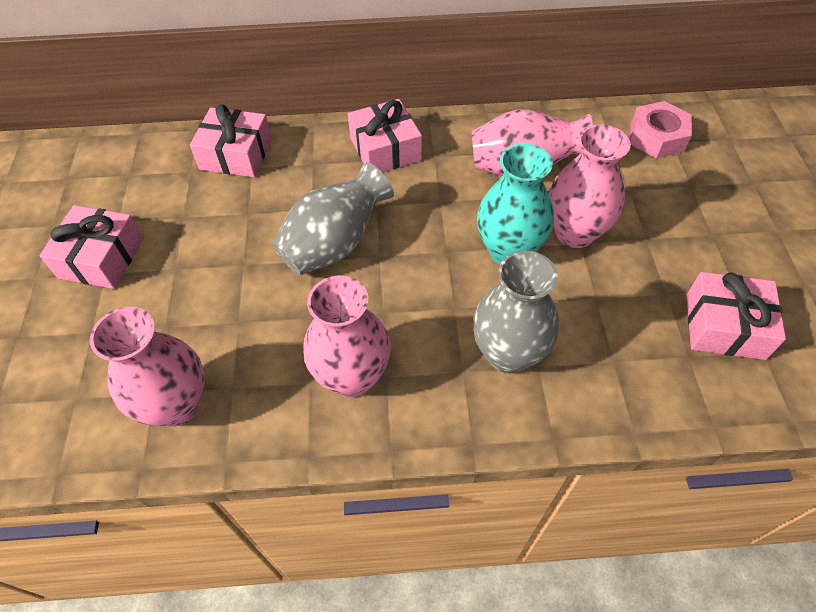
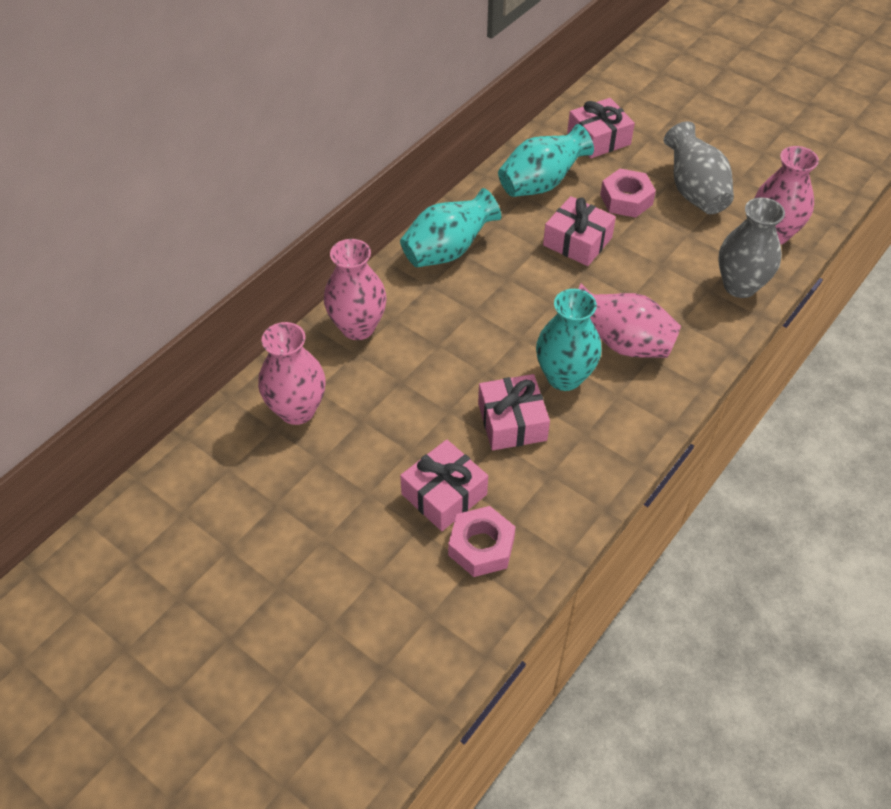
pink nut: 1 -> 2
turquoise vase: 1 -> 3

